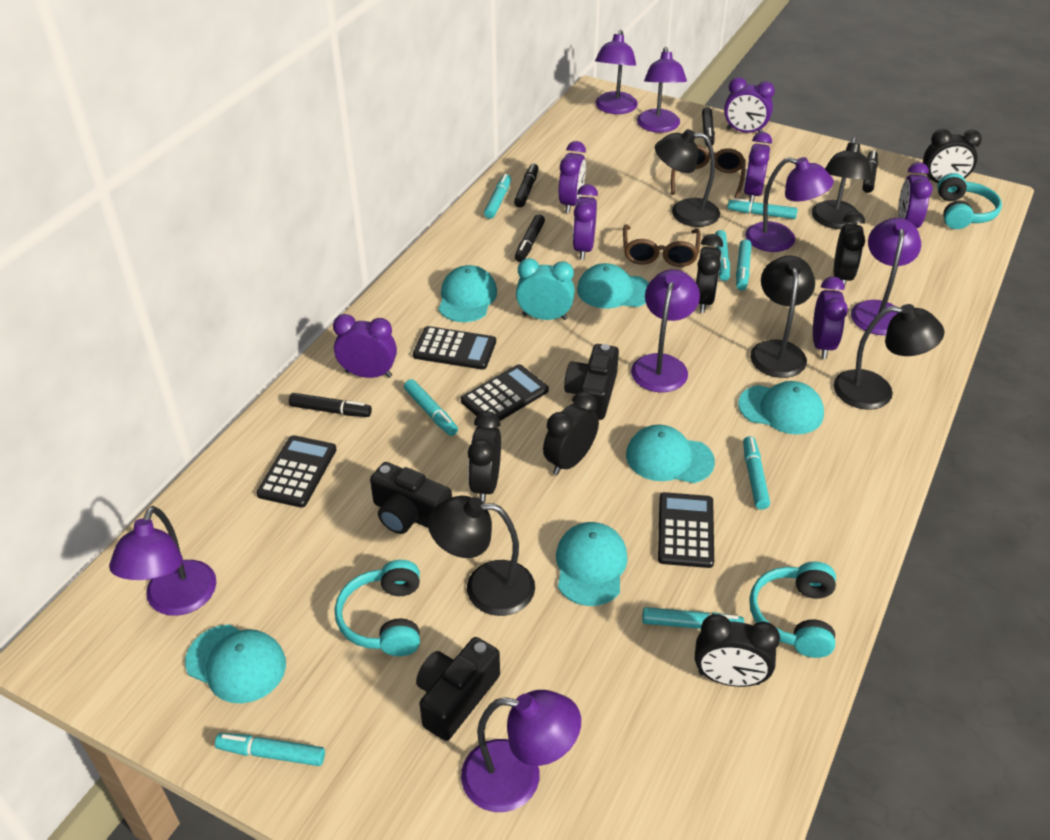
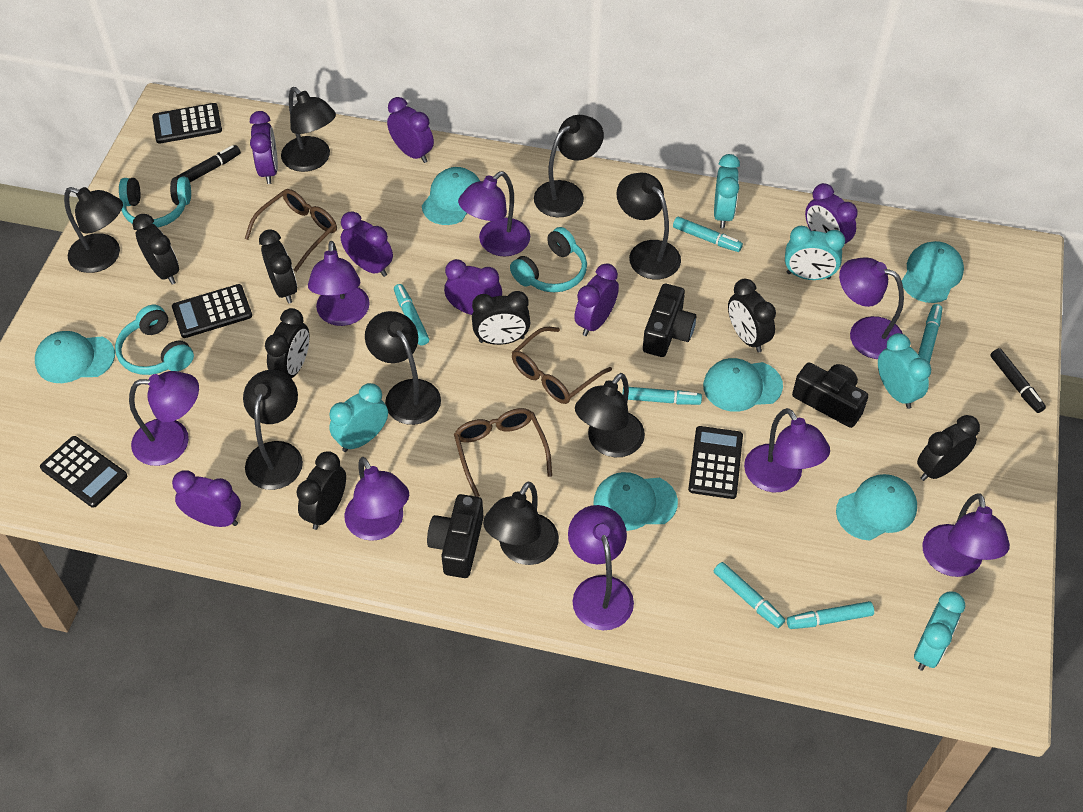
black clock: 6 -> 7
black lamp: 5 -> 8
black marker: 5 -> 2
brown glasses: 2 -> 3
purple lamp: 7 -> 8
turquoise clock: 1 -> 5
turquoise marker: 8 -> 6

